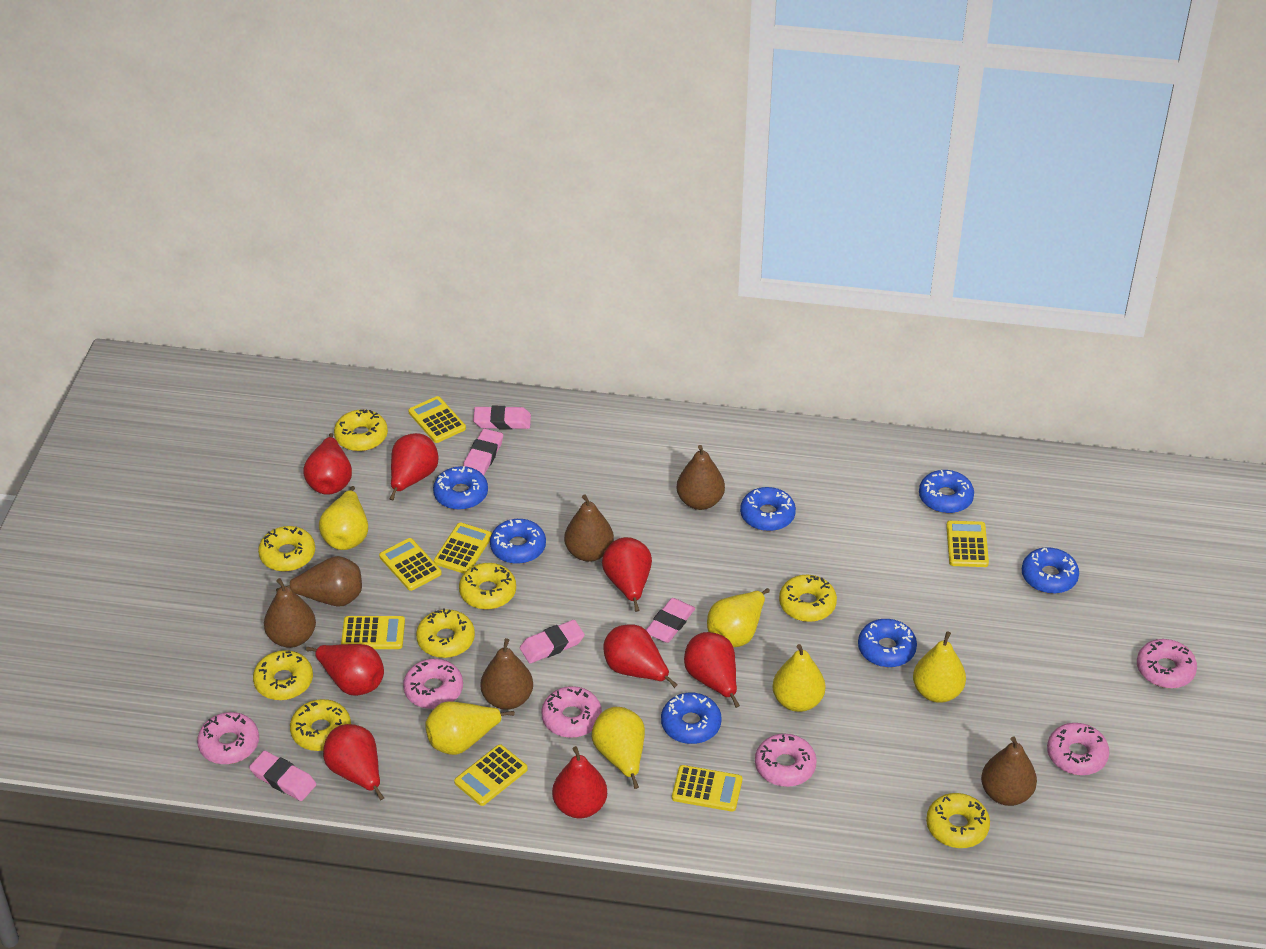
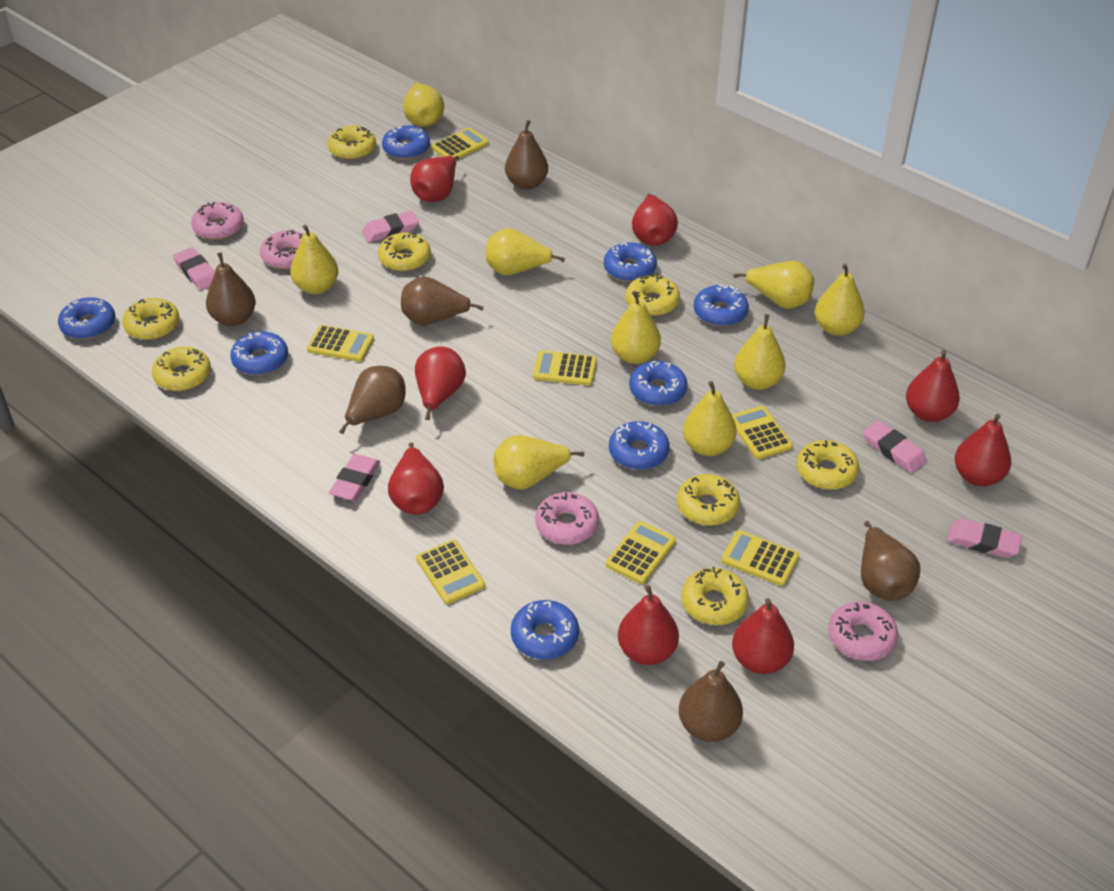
blue donut: 7 -> 8
pink donut: 6 -> 4
yellow pear: 6 -> 9

